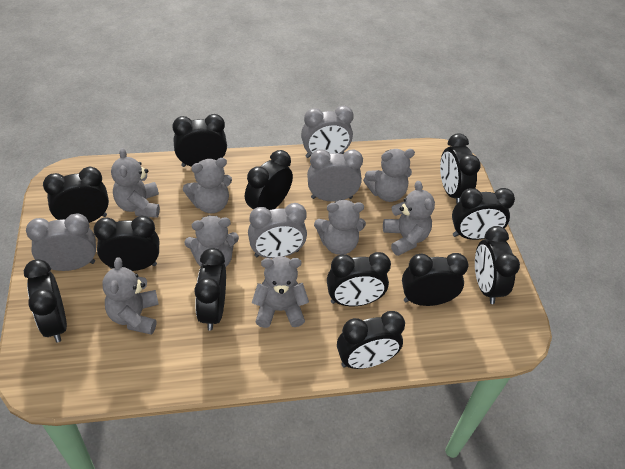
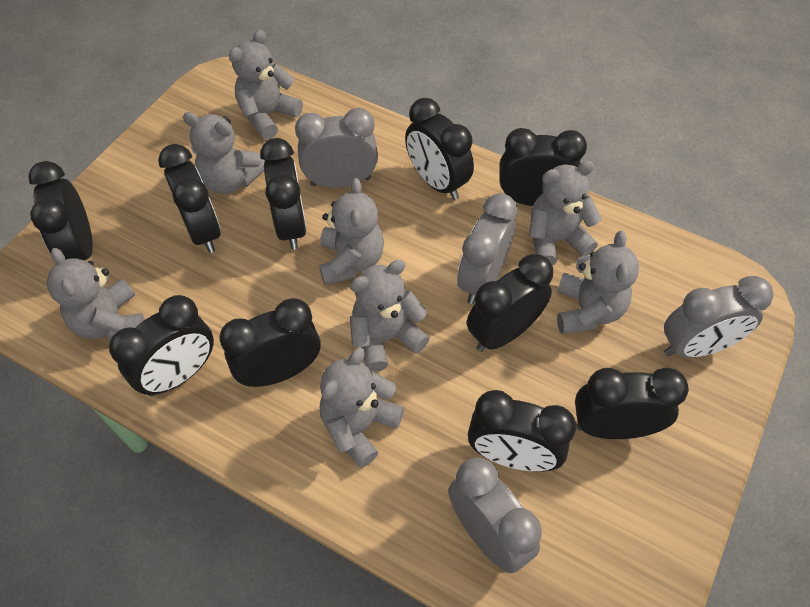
black clock: 12 -> 10

